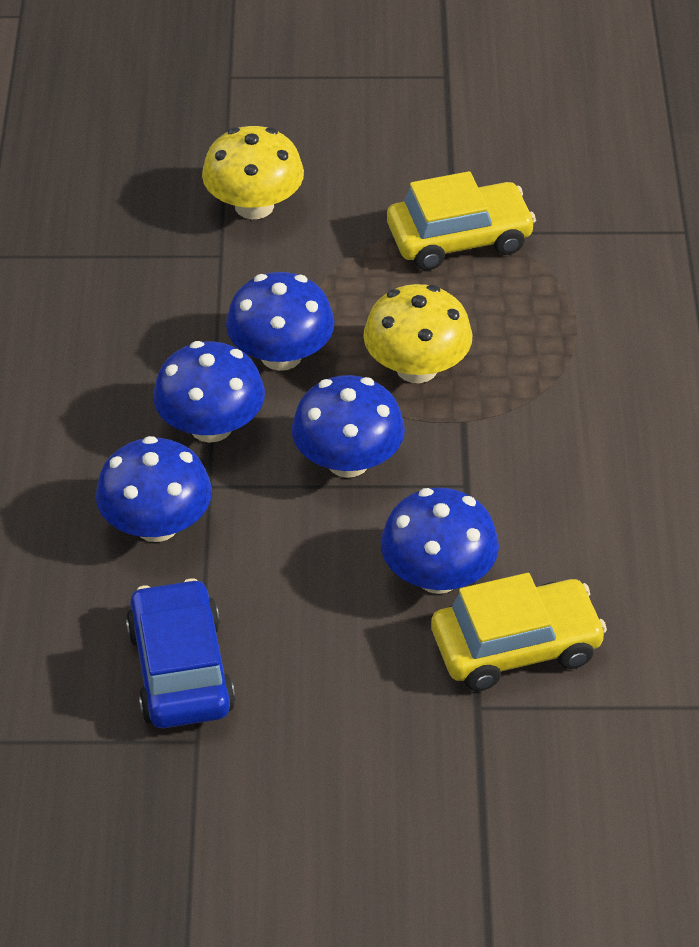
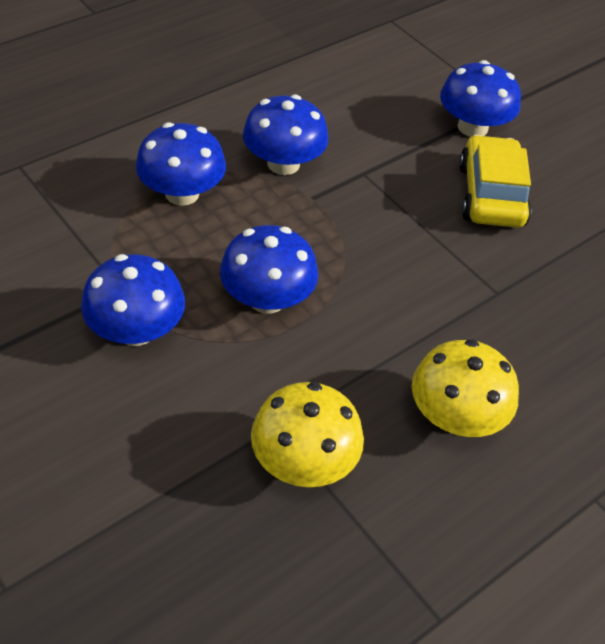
blue car: 1 -> 0
yellow car: 2 -> 1

